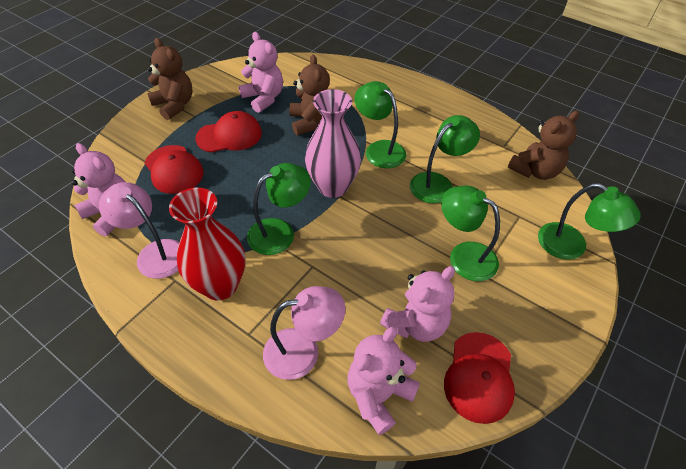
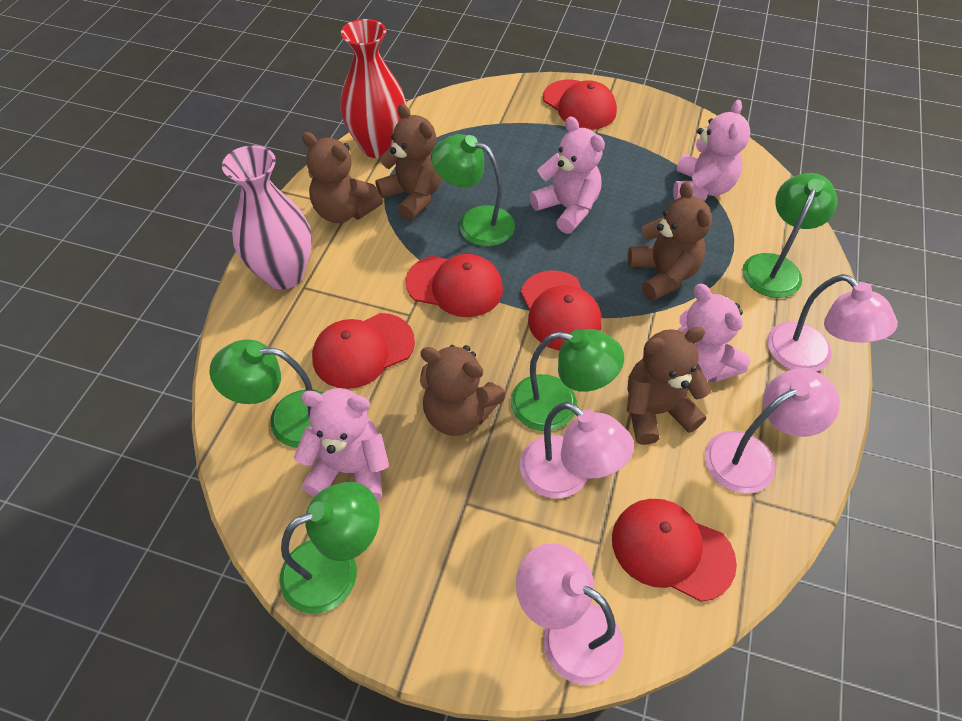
brown teddy bear: 3 -> 5
pink lamp: 2 -> 4
red cap: 3 -> 5

